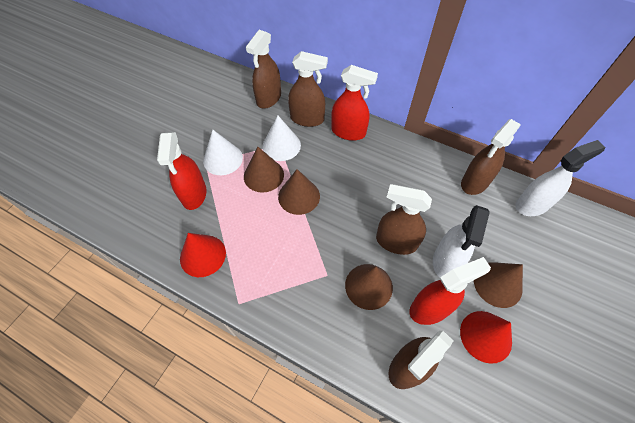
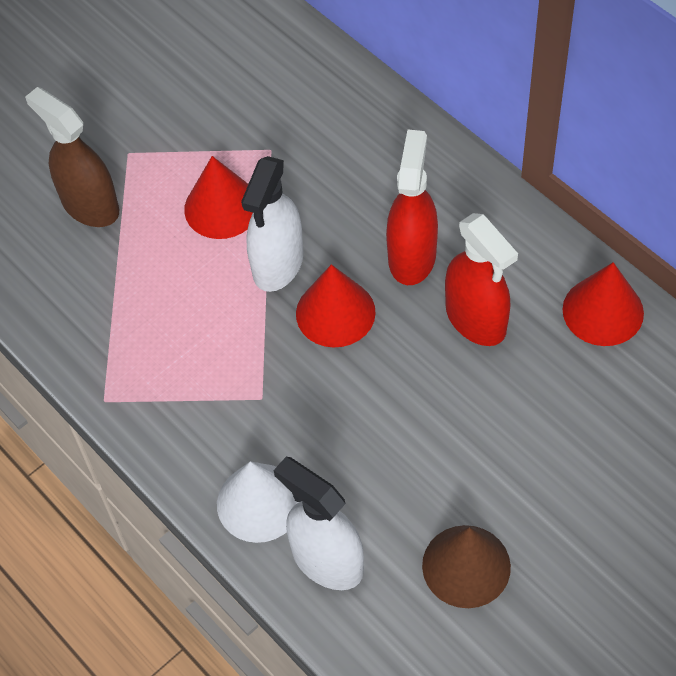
brown cone: 4 -> 1
brown spray bottle: 5 -> 1
red cone: 2 -> 3
red spray bottle: 3 -> 2
white cone: 2 -> 1

